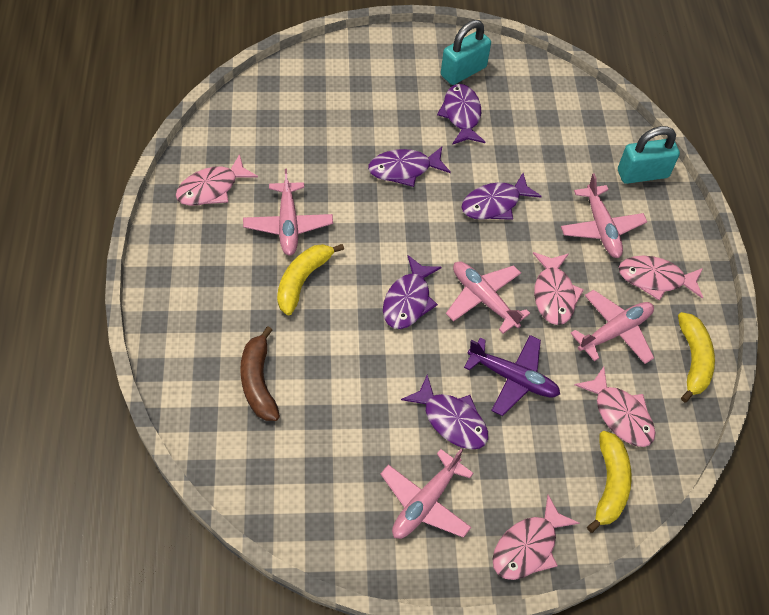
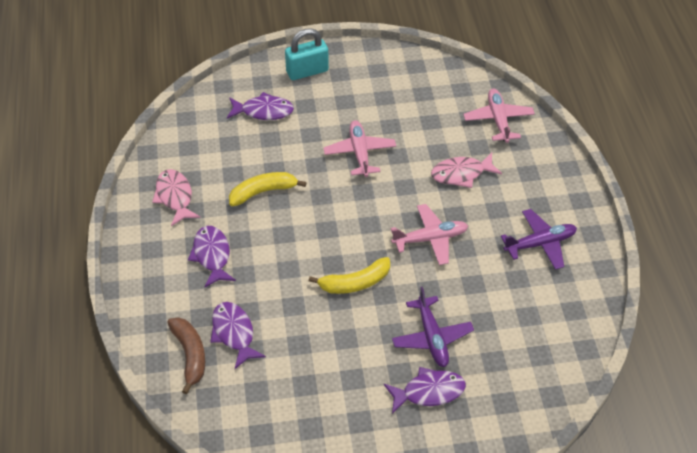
pink fish: 5 -> 2
pink plane: 5 -> 3
purple fish: 5 -> 4
purple plane: 1 -> 2
turquoise padlock: 2 -> 1
yellow banana: 3 -> 2

